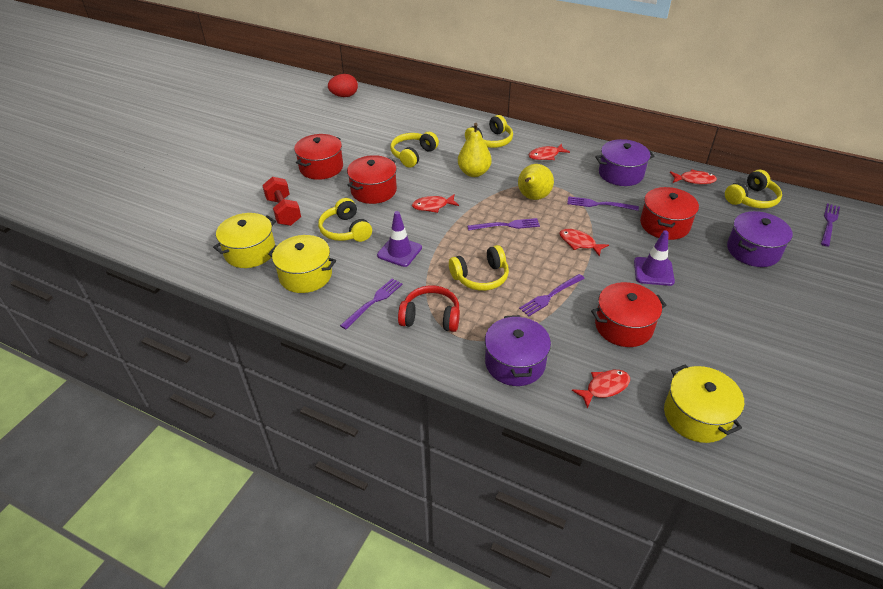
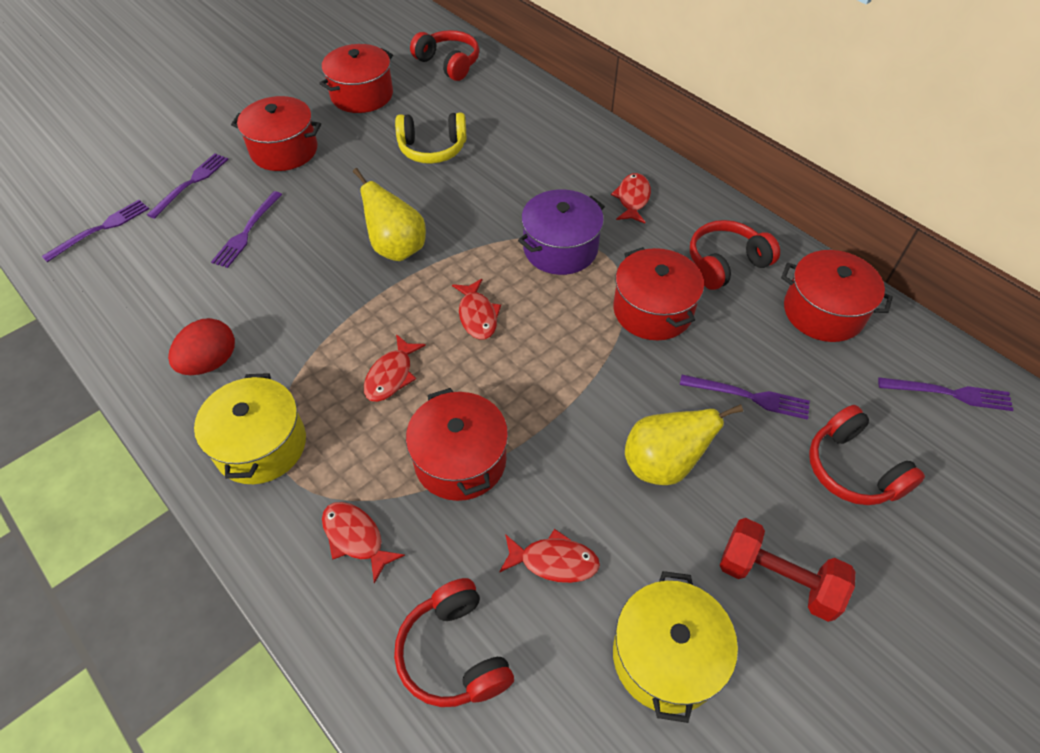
purple pot: 3 -> 1
purple traffic cone: 2 -> 0
red headphones: 1 -> 4
red pot: 4 -> 5
yellow headphones: 5 -> 1
yellow pot: 3 -> 2

